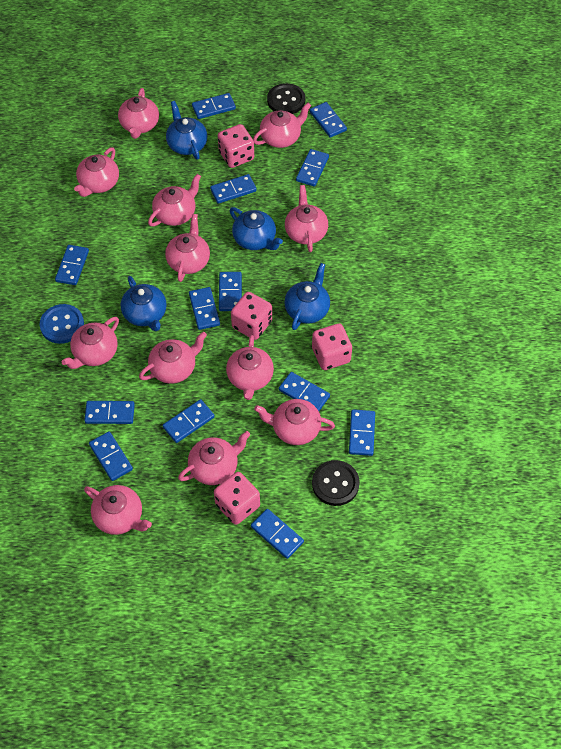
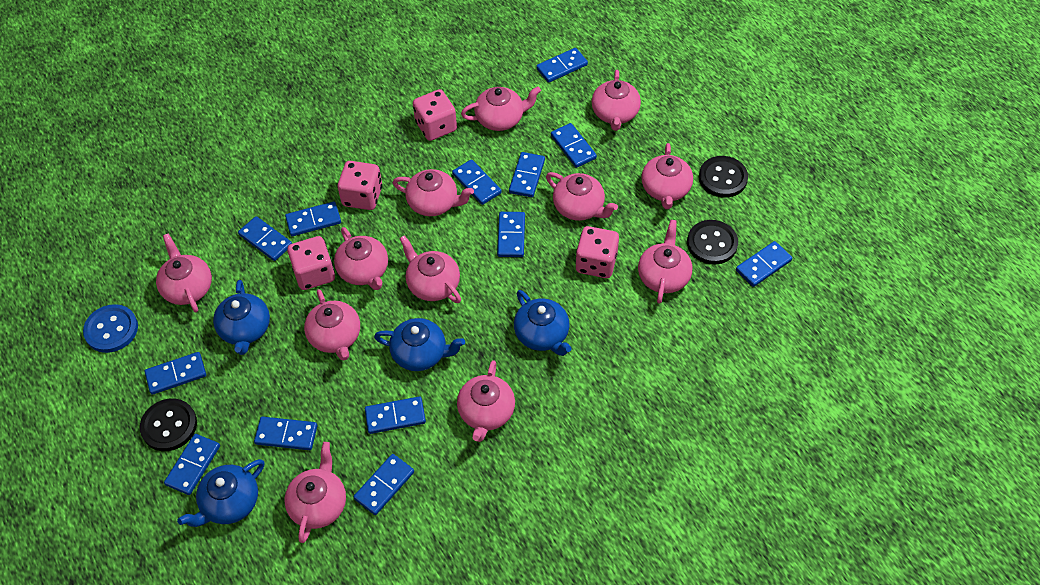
black button: 2 -> 3

